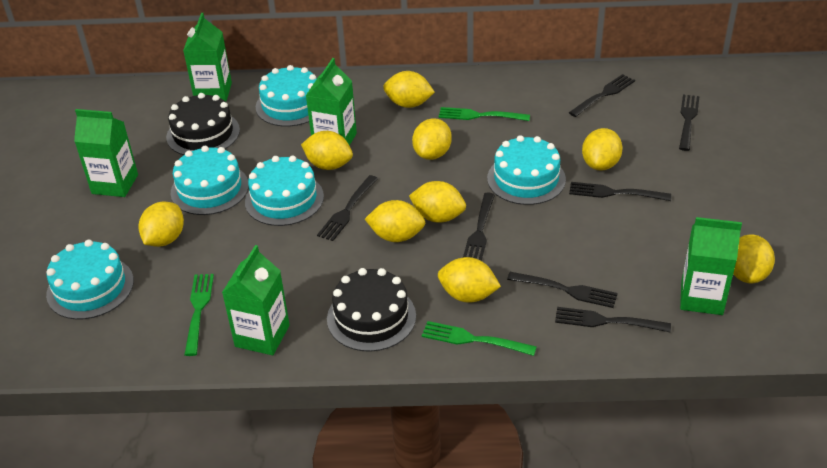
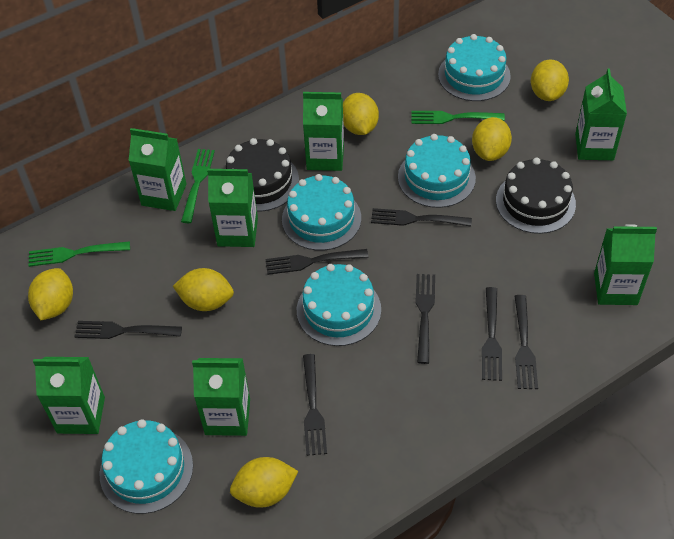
green carton: 5 -> 7
yellow lemon: 9 -> 6

